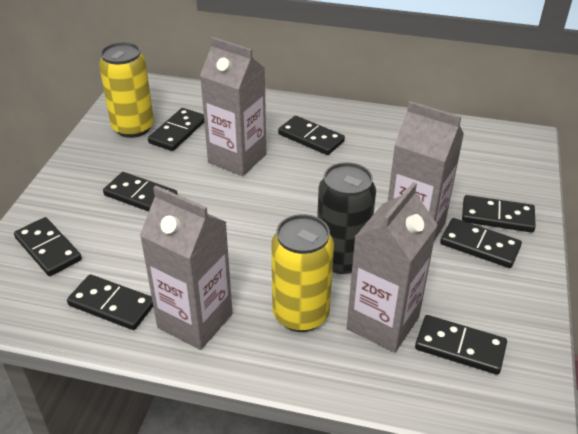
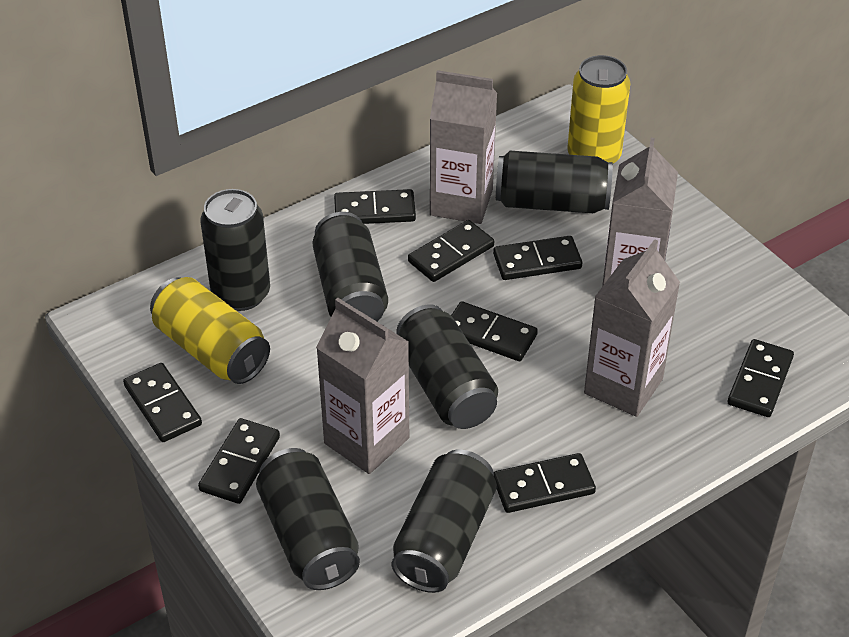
black can: 1 -> 6

